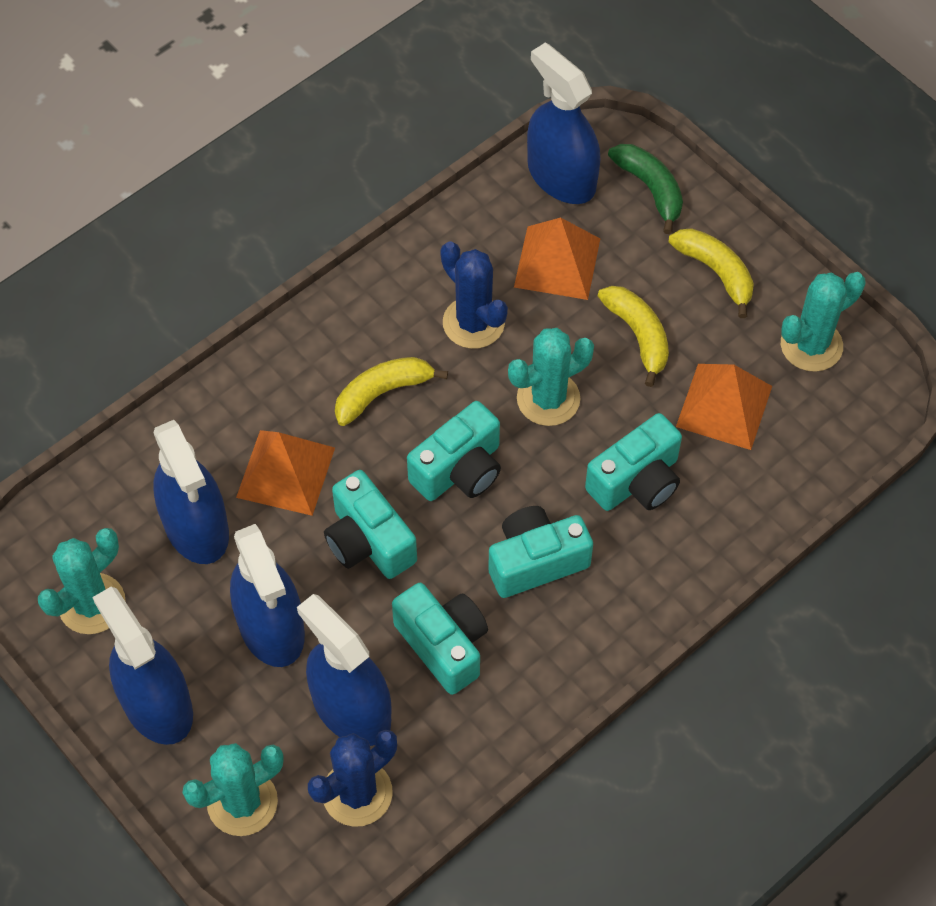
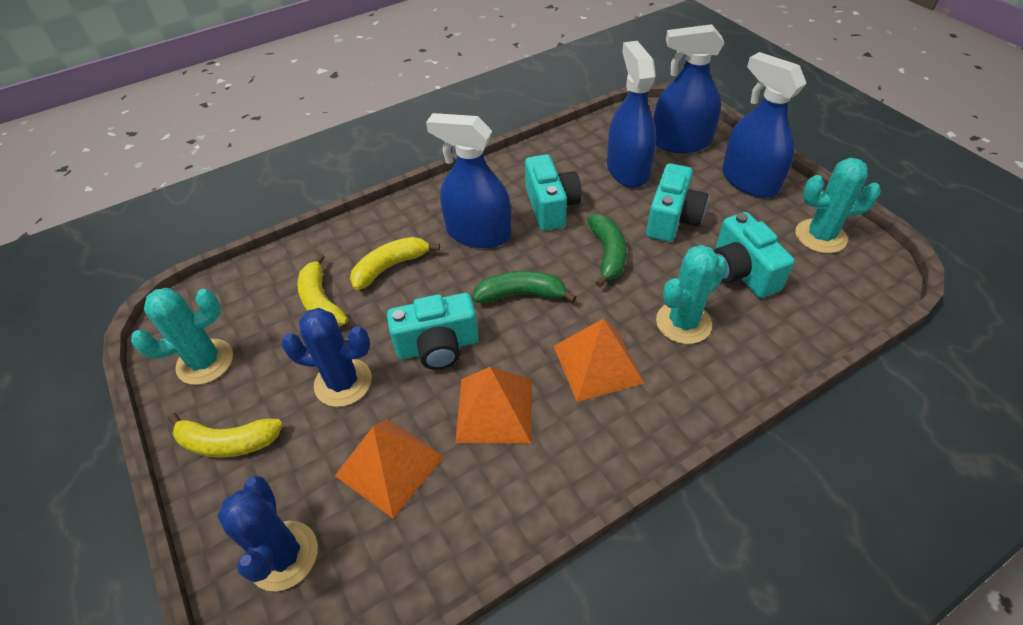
blue spray bottle: 5 -> 4
green banana: 1 -> 2
turquoise cactus: 4 -> 3
turquoise camera: 5 -> 4

